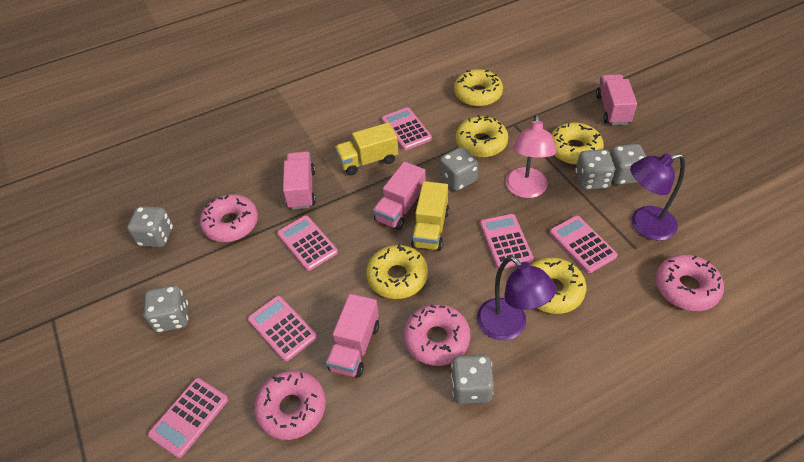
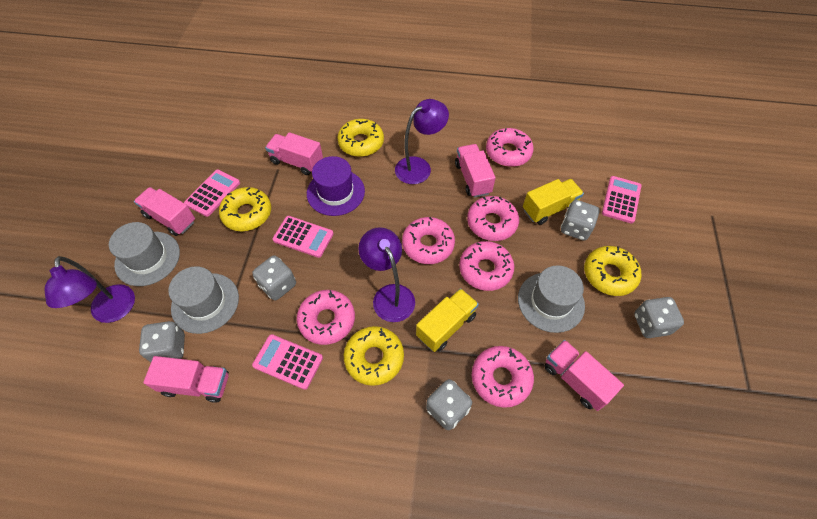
grey dice: 6 -> 5
grey hat: 0 -> 3
pink calculator: 6 -> 4
pink donut: 4 -> 6
pink lamp: 1 -> 0
pink truck: 4 -> 5
purple hat: 0 -> 1
purple lamp: 2 -> 3
yellow donut: 5 -> 4

